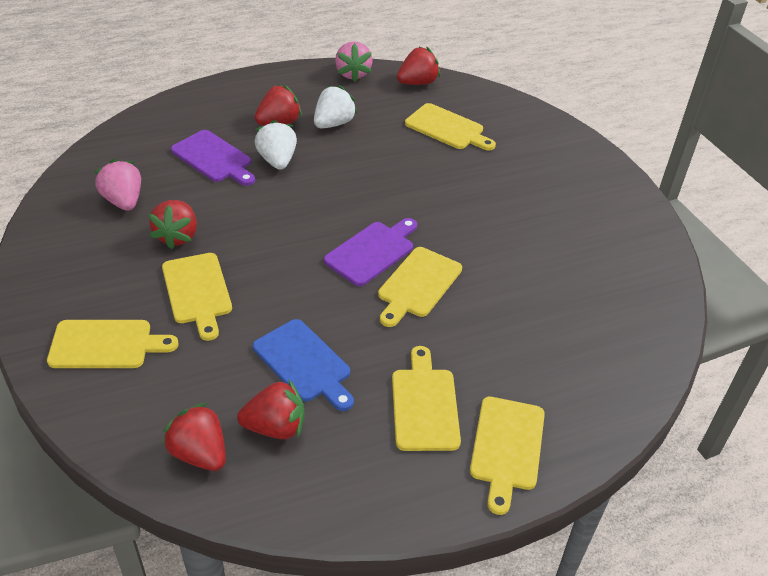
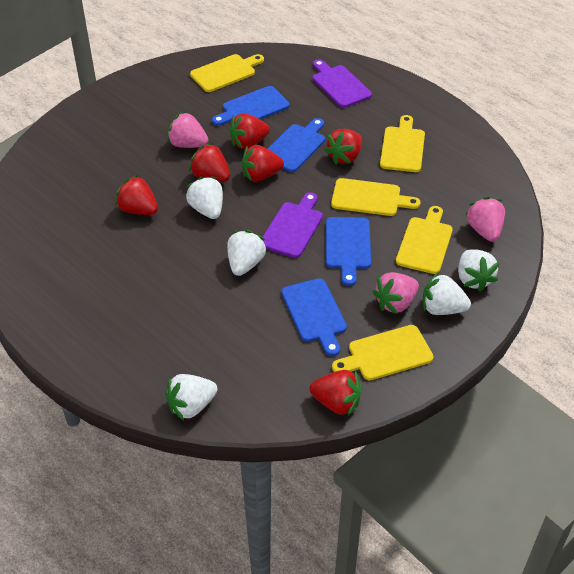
blue cutting board: 1 -> 4
pink strawberry: 2 -> 3
red strawberry: 5 -> 6
white strawberry: 2 -> 5
yellow cutting board: 6 -> 5

